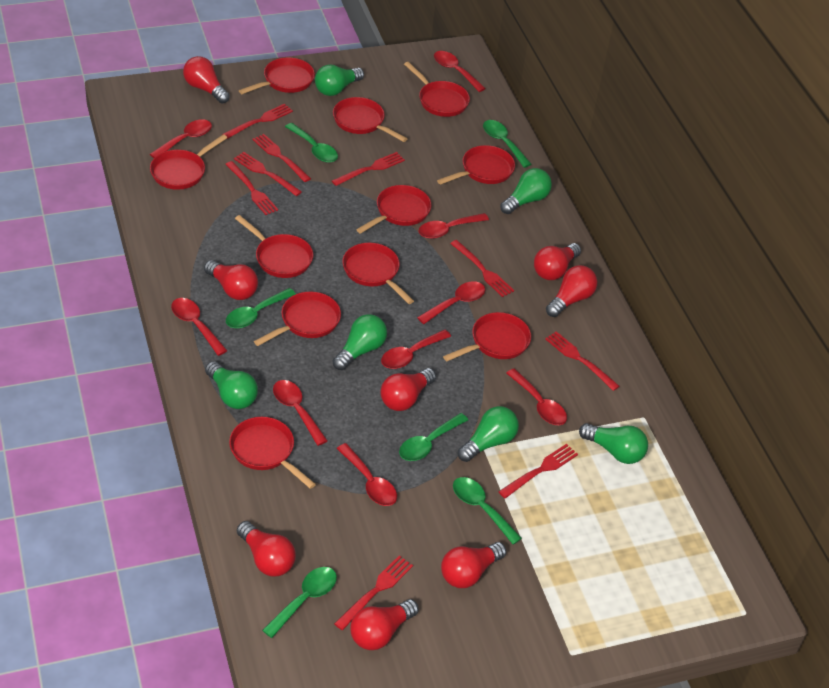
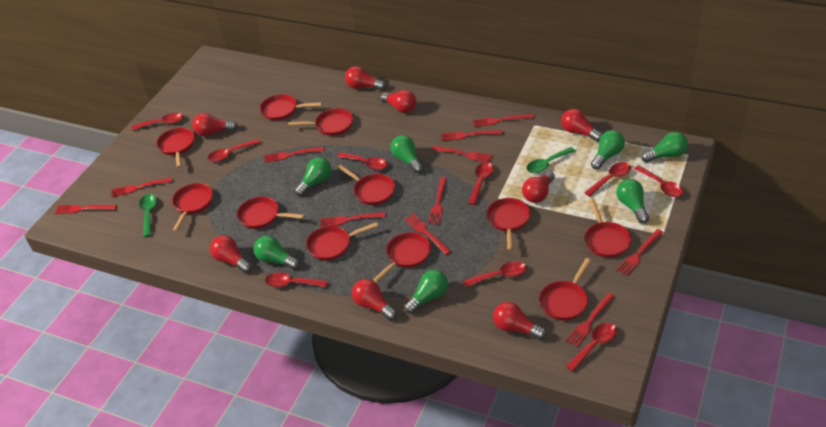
green light bulb: 6 -> 7
green spoon: 6 -> 2
red fork: 9 -> 11

